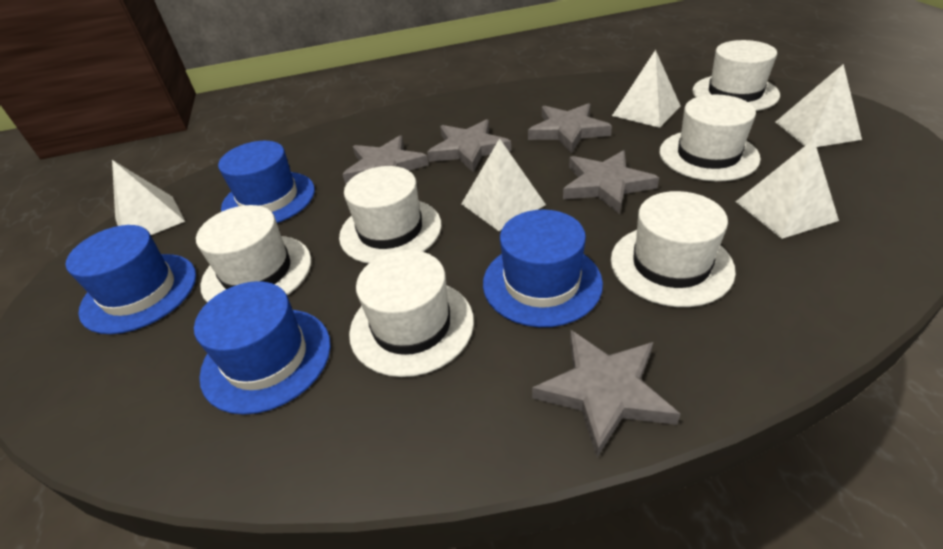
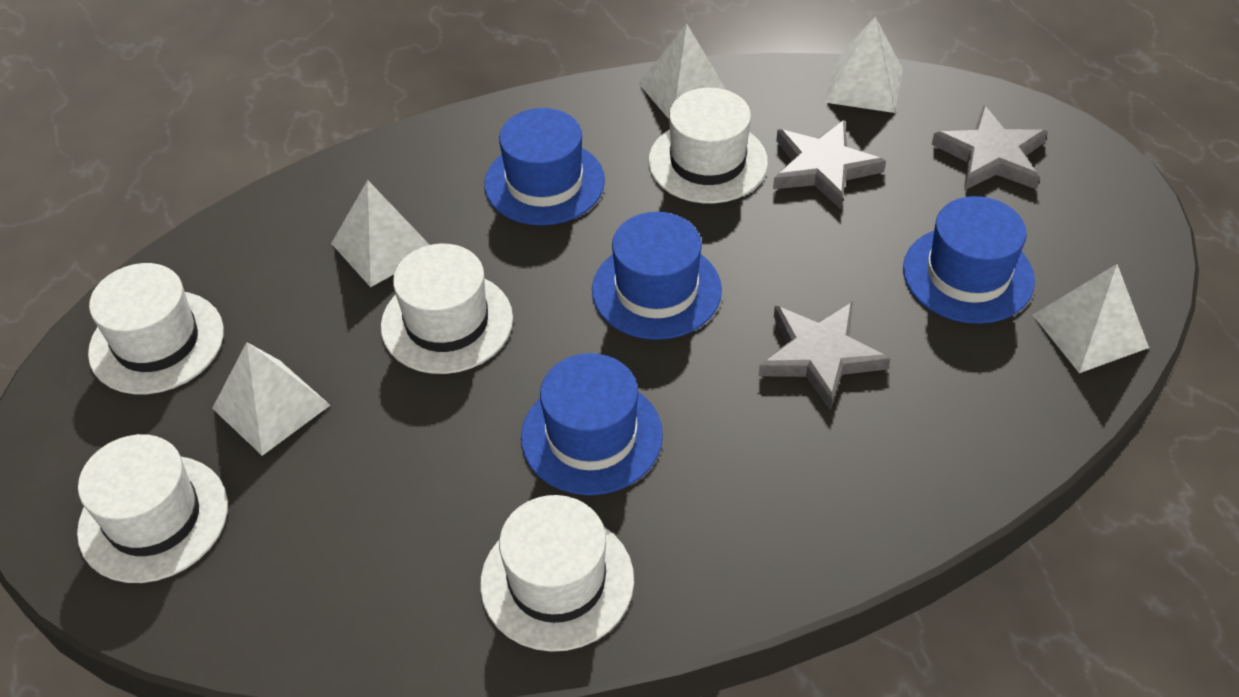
grey star: 5 -> 3
white hat: 6 -> 5

